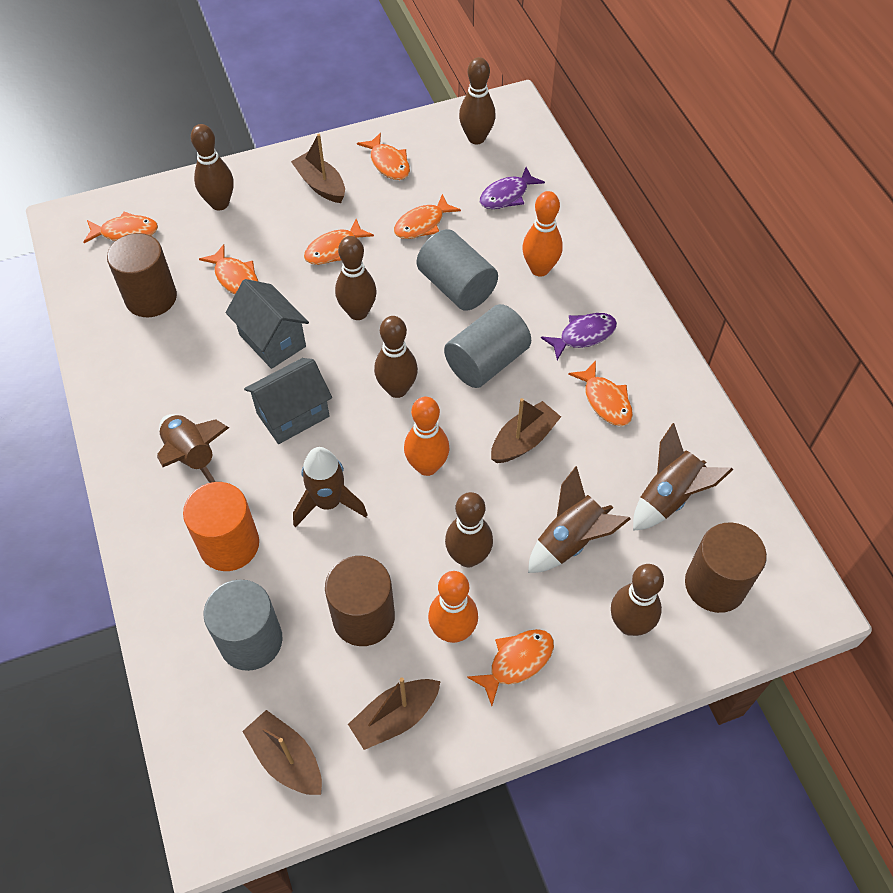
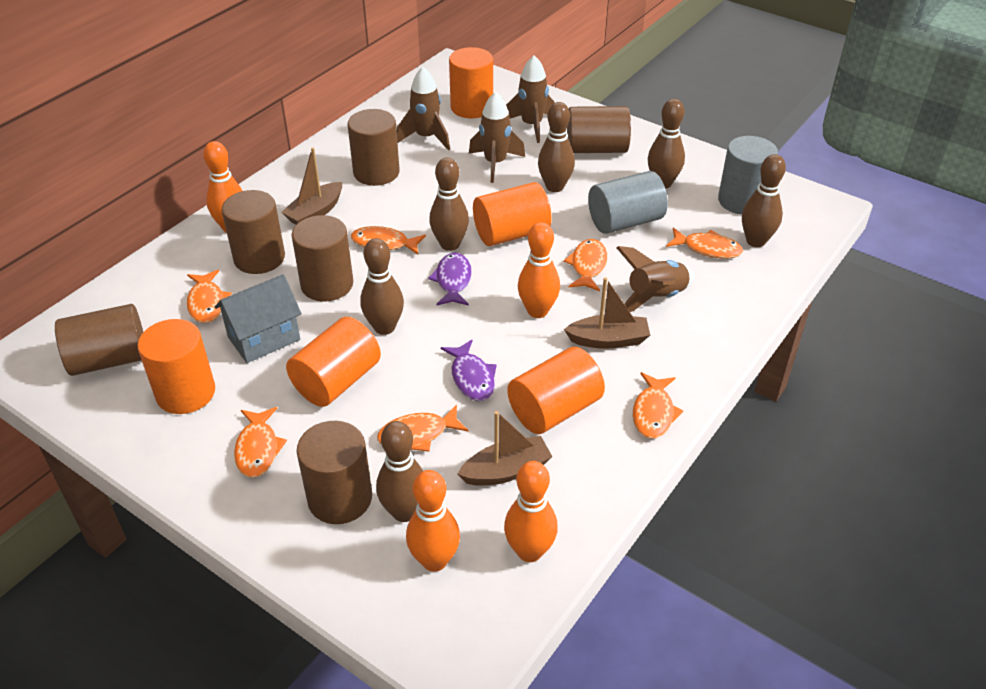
brown boat: 4 -> 3
brown cylinder: 3 -> 6
grey cylinder: 3 -> 2
grey house: 2 -> 1
orange bowling pin: 3 -> 4
orange cylinder: 1 -> 5

